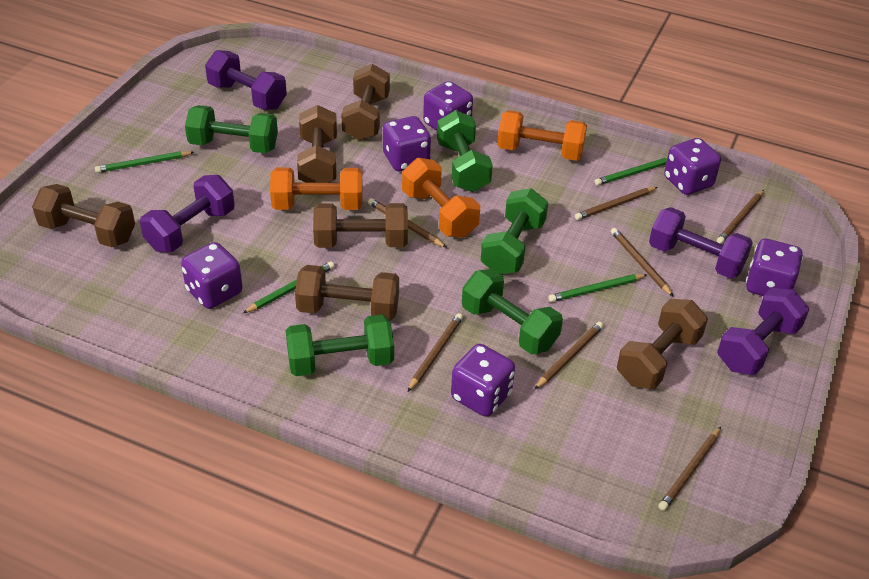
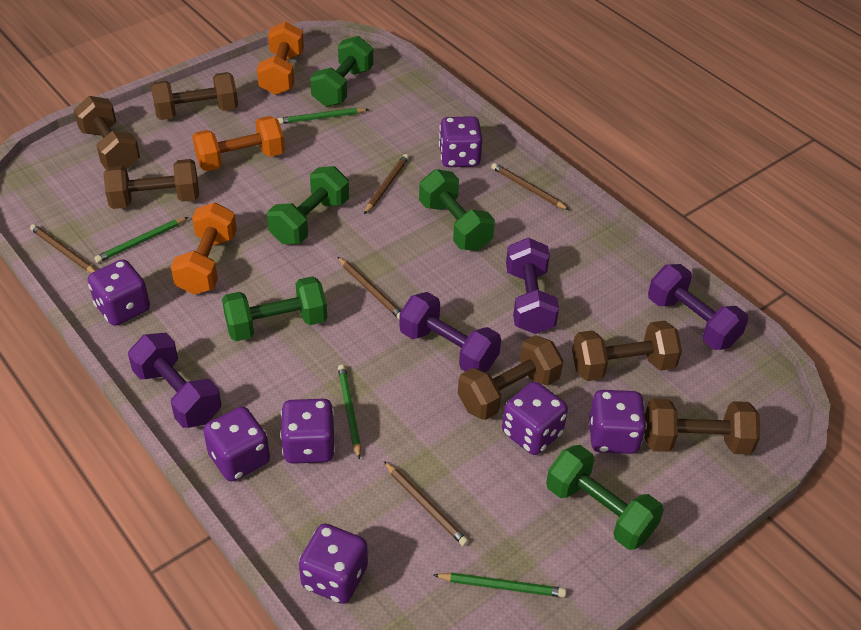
brown pencil: 7 -> 5
purple dice: 6 -> 7

